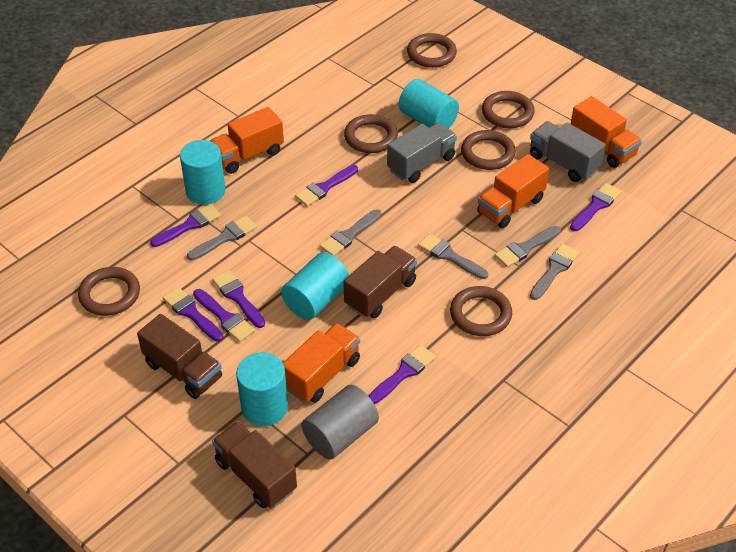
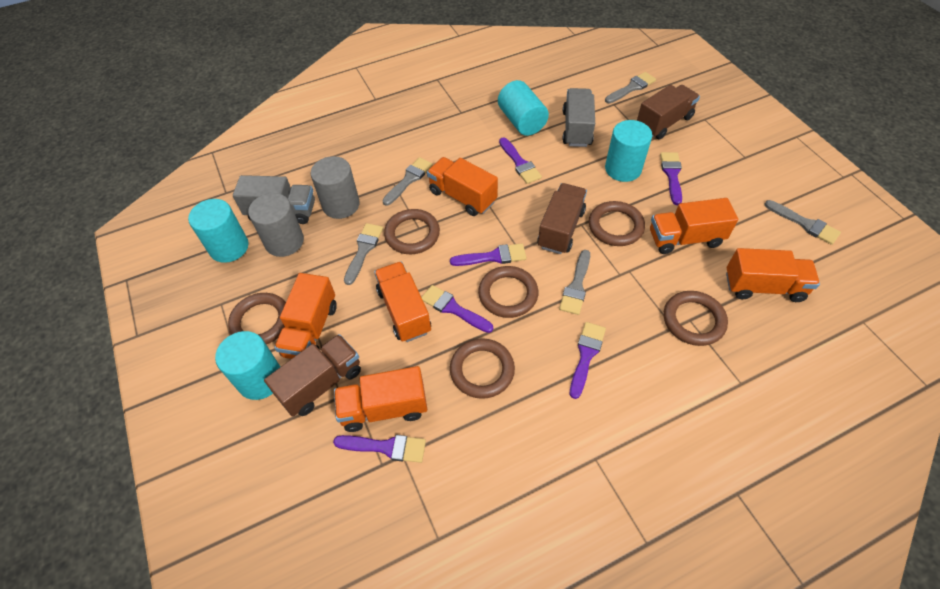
grey cylinder: 1 -> 2
orange truck: 4 -> 6
purple brush: 7 -> 6

